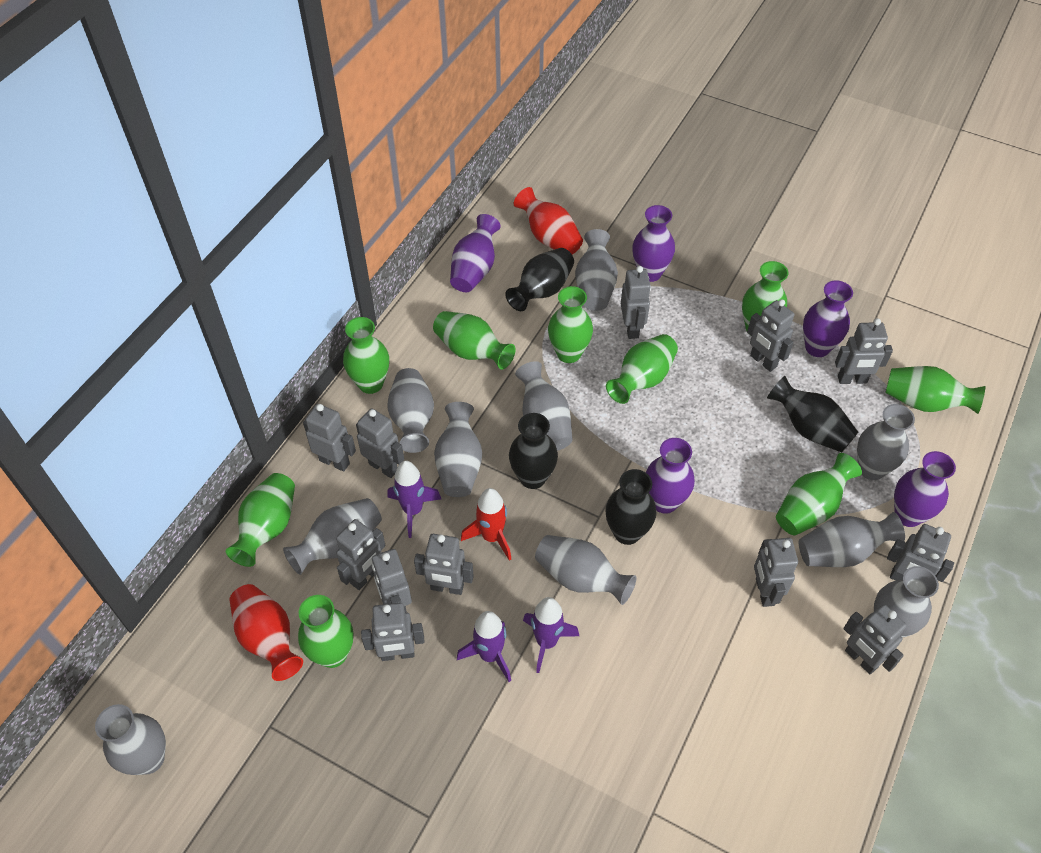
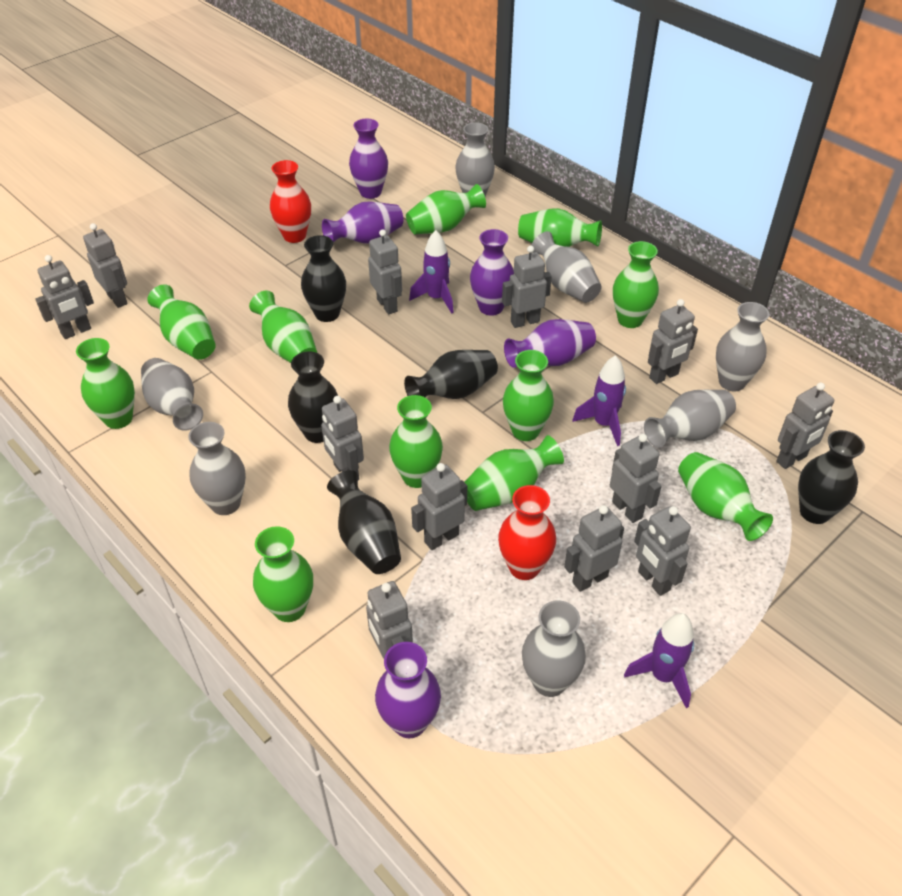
black vase: 4 -> 5
green vase: 9 -> 11
grey vase: 10 -> 7
red rocket: 1 -> 0

